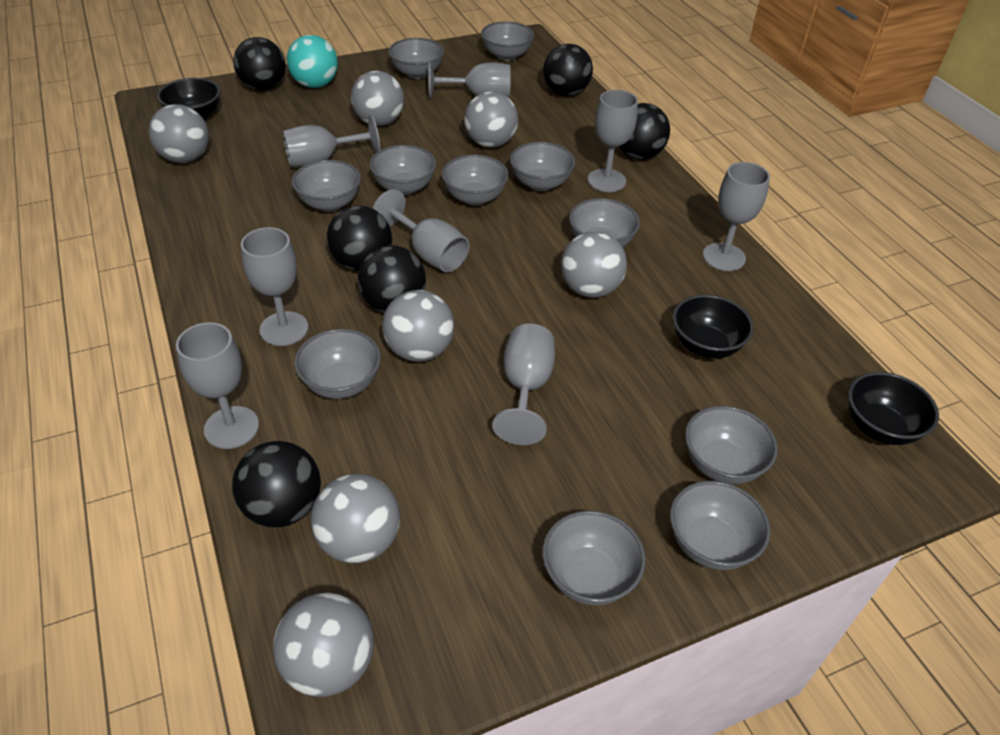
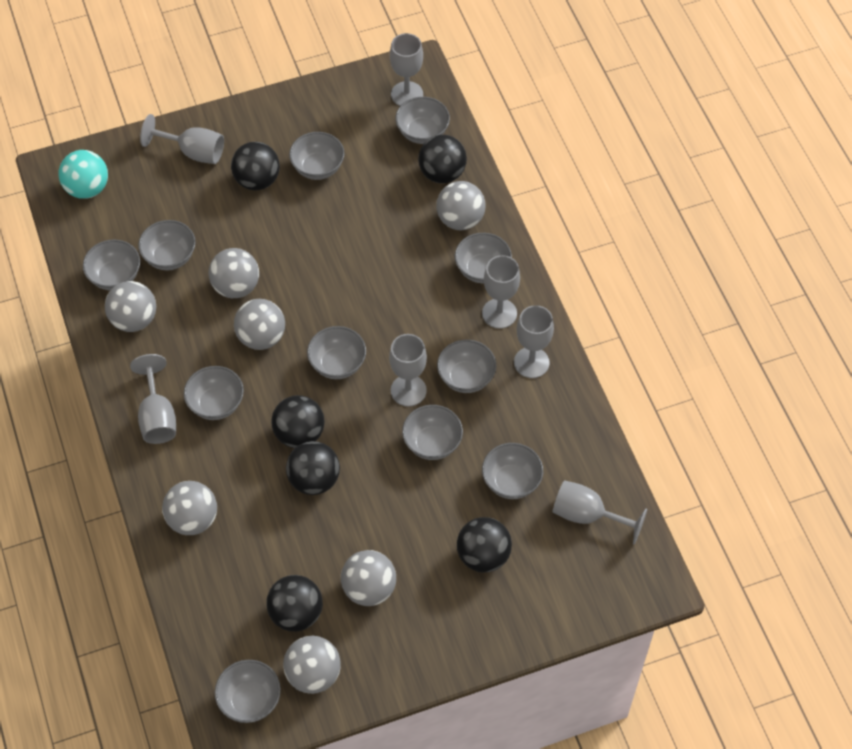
black bowl: 3 -> 0
grey goblet: 8 -> 7

